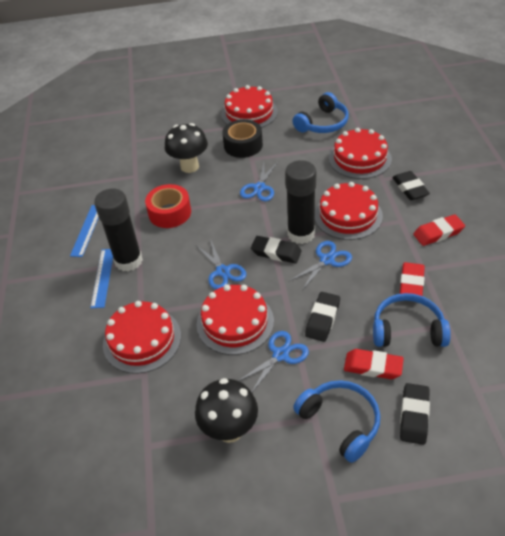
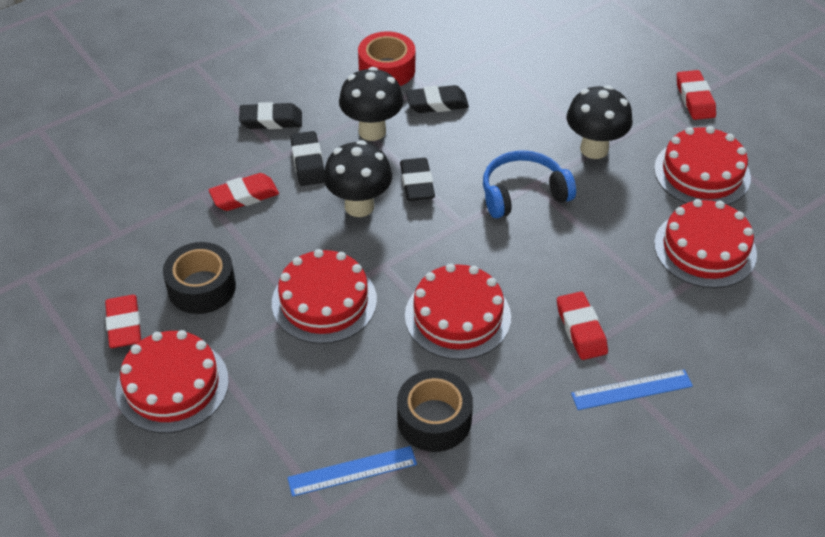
black glue stick: 2 -> 0
black mushroom: 2 -> 3
black tape: 1 -> 2
blue headphones: 3 -> 1
blue scissors: 4 -> 0
red eraser: 3 -> 4

